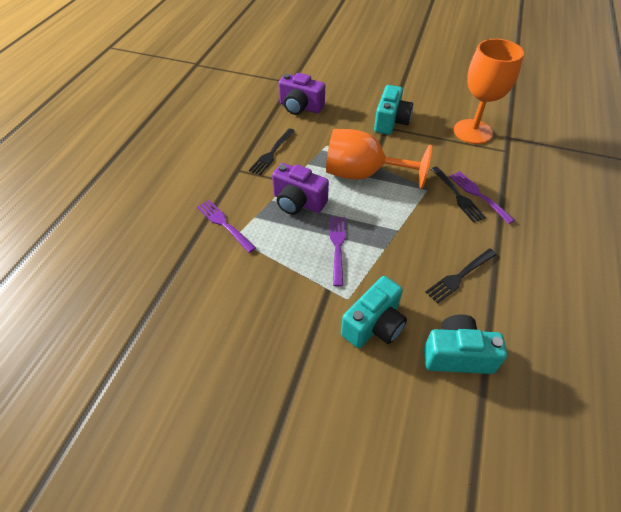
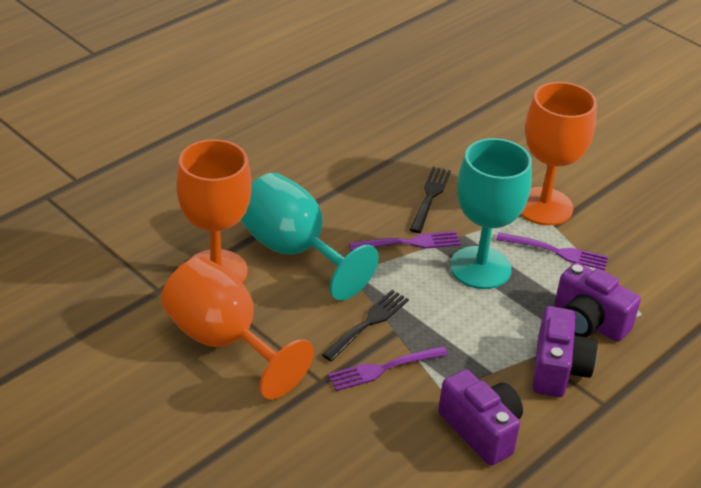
black fork: 3 -> 2
orange goblet: 2 -> 3
purple camera: 2 -> 3
turquoise camera: 3 -> 0
turquoise goblet: 0 -> 2

